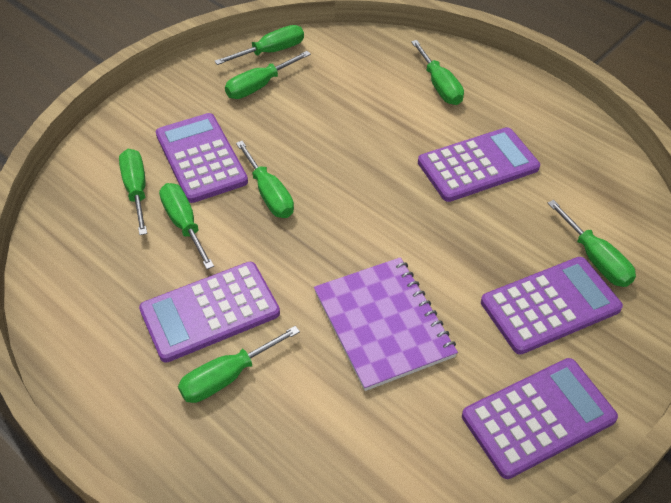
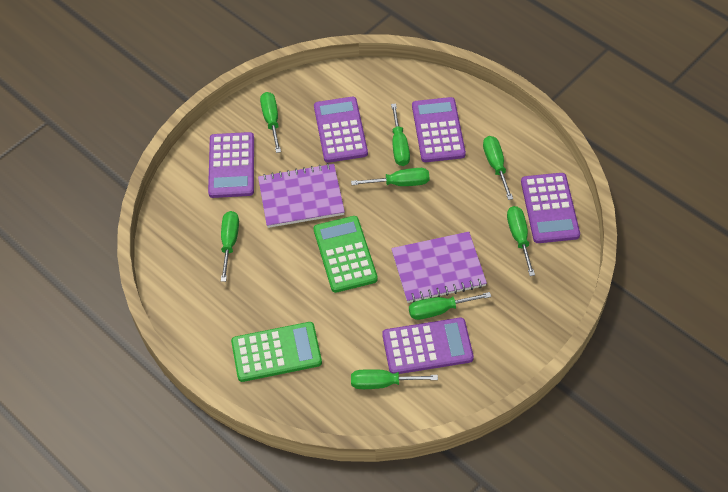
green calculator: 0 -> 2
purple notebook: 1 -> 2

